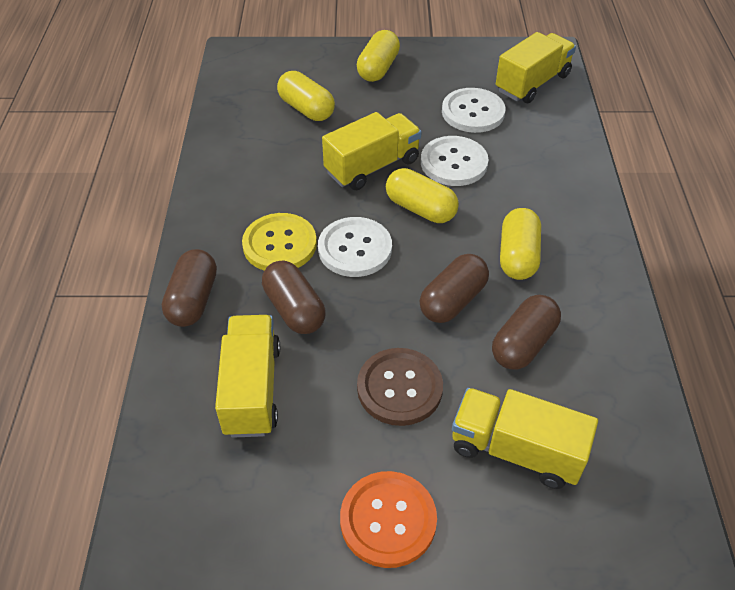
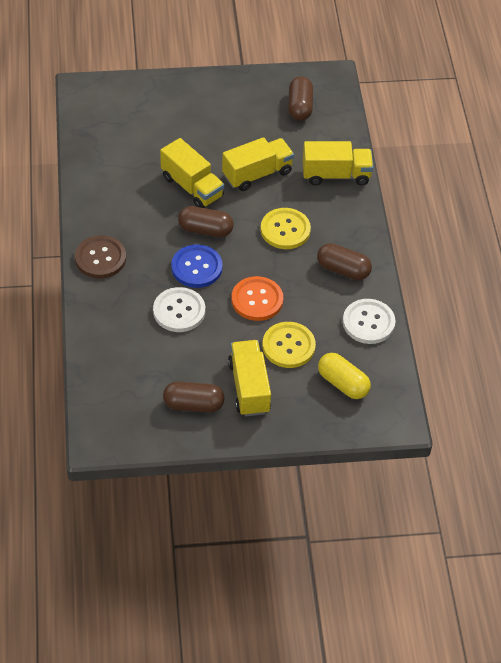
blue button: 0 -> 1
white button: 3 -> 2
yellow button: 1 -> 2
yellow capsule: 4 -> 1

